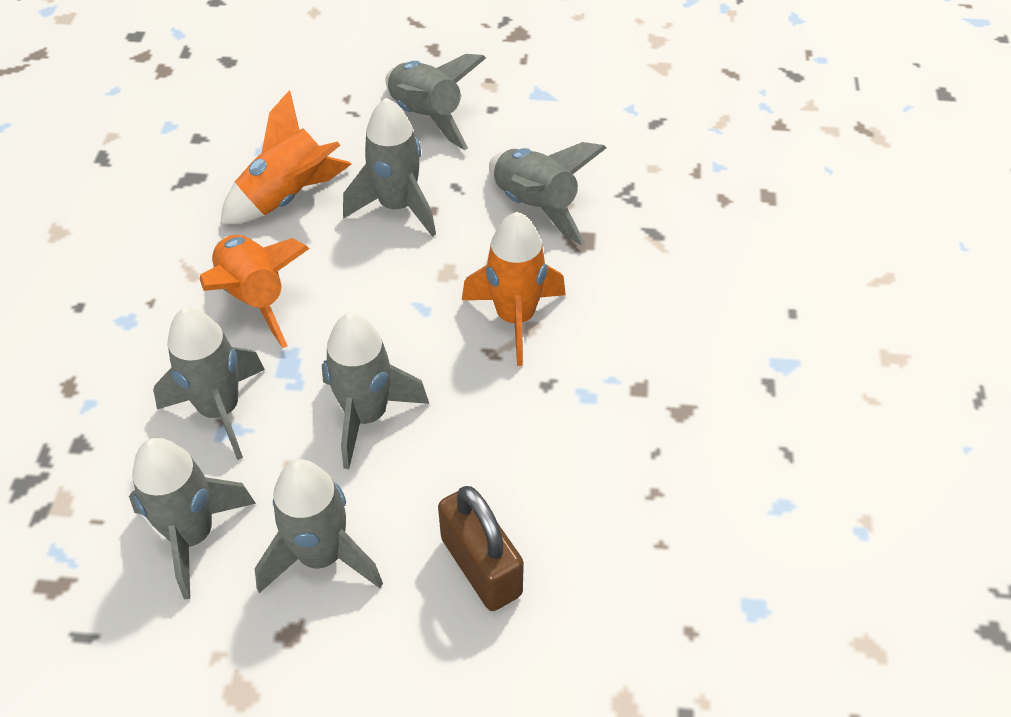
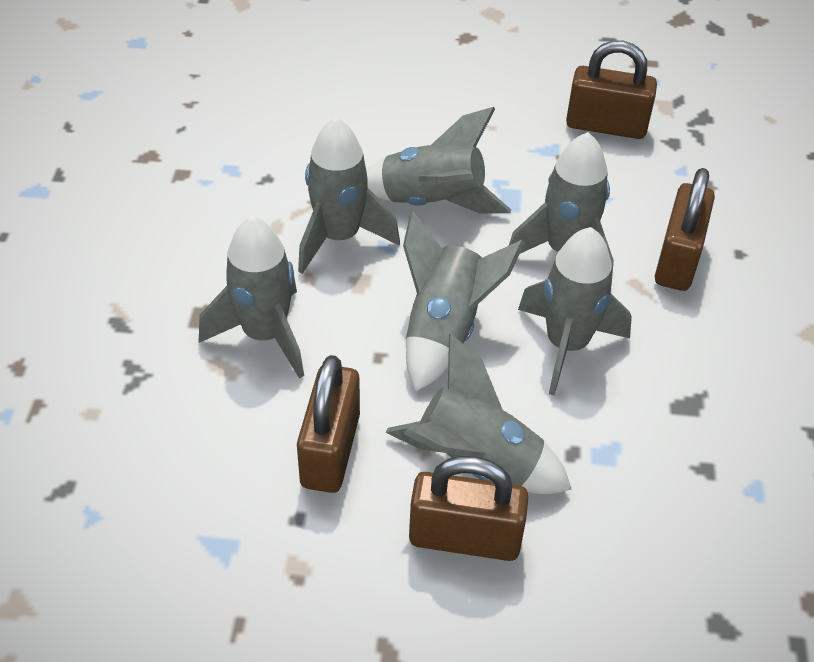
brown padlock: 1 -> 4
orange rocket: 3 -> 0

